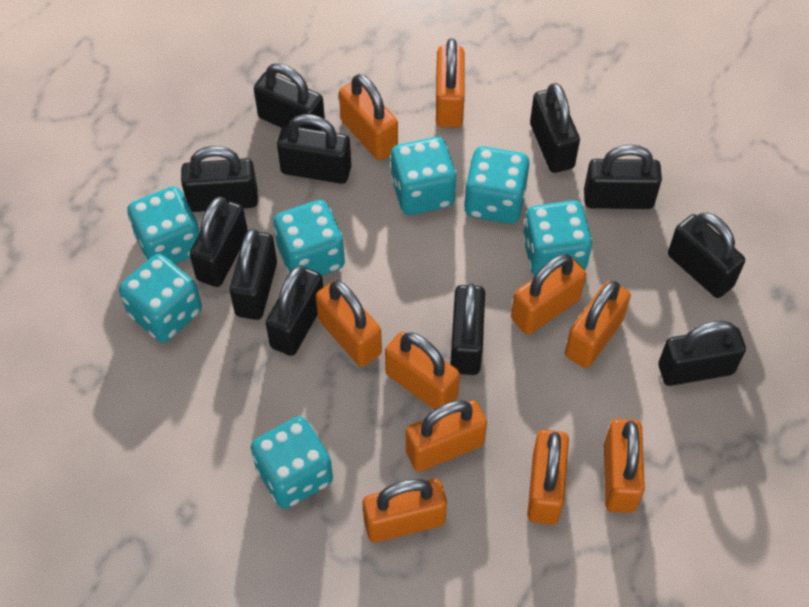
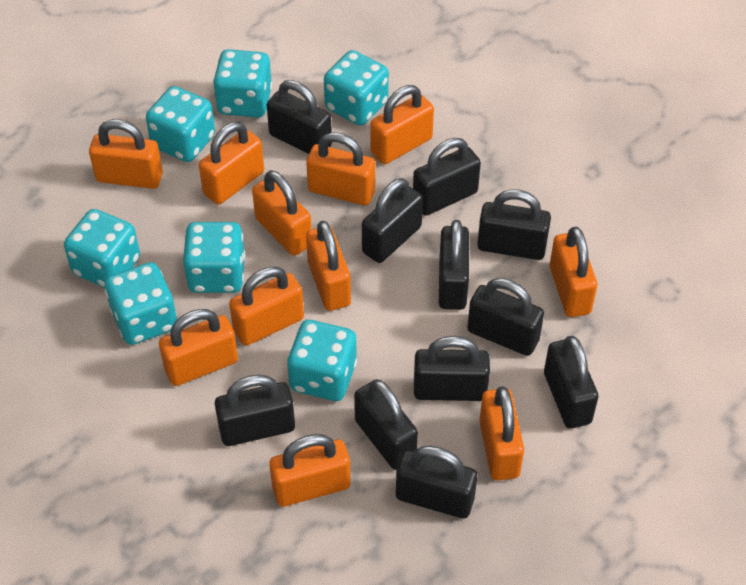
orange padlock: 10 -> 11

